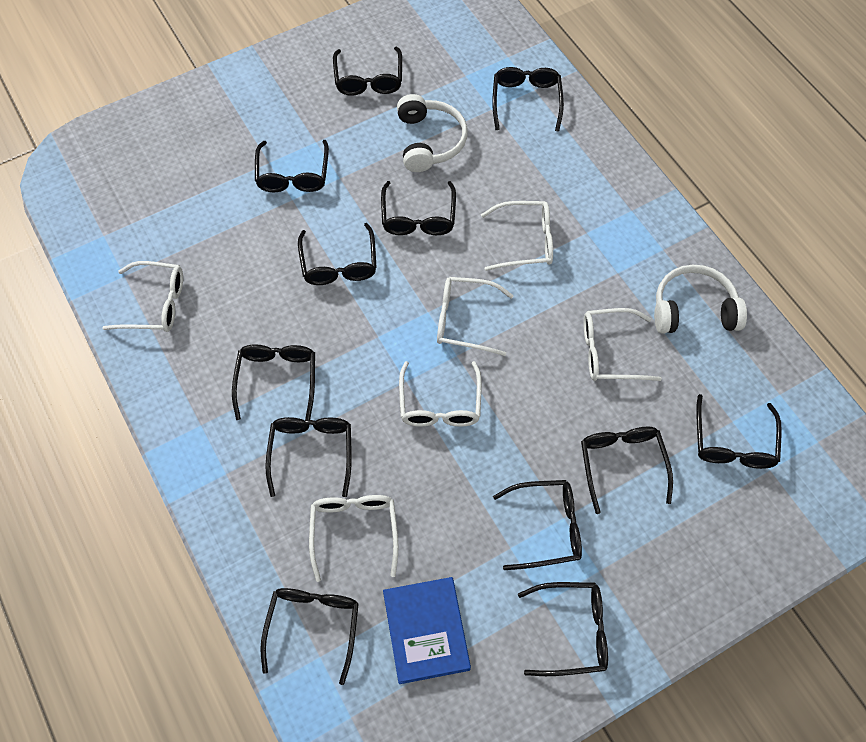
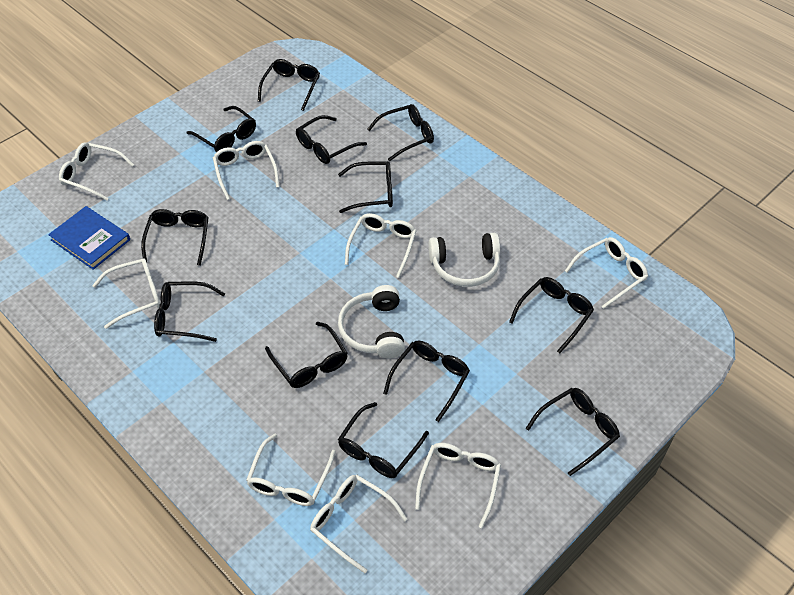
white glasses: 6 -> 8

